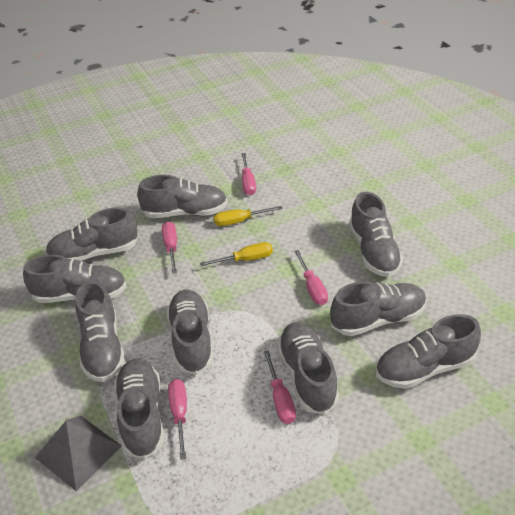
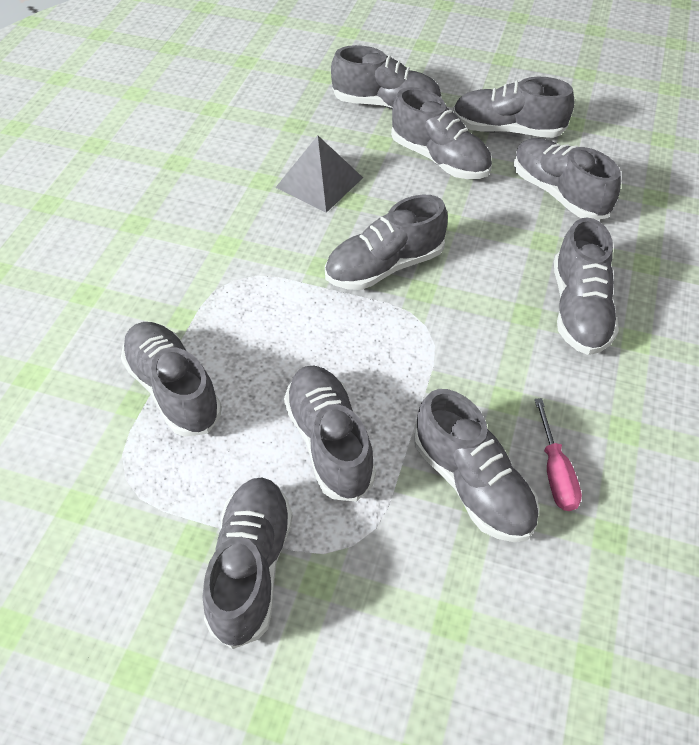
pink screwdriver: 5 -> 1
yellow screwdriver: 2 -> 0

